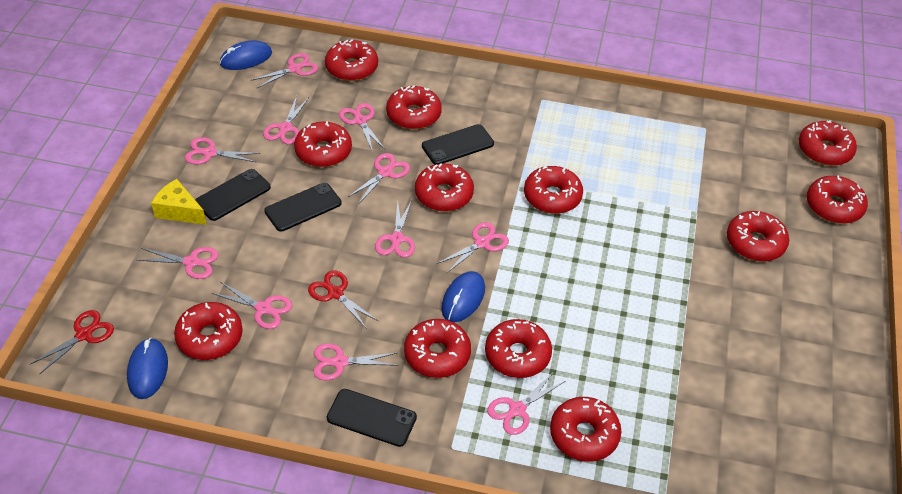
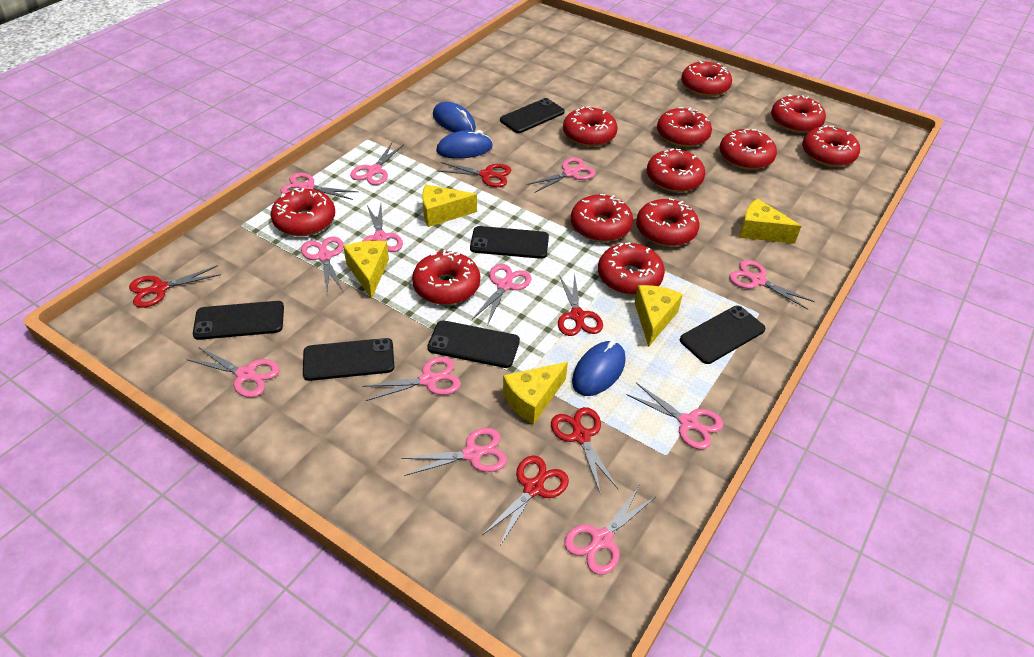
black phone: 4 -> 6
pink scissors: 11 -> 12
red scissors: 2 -> 5
yellow cheese: 1 -> 5

